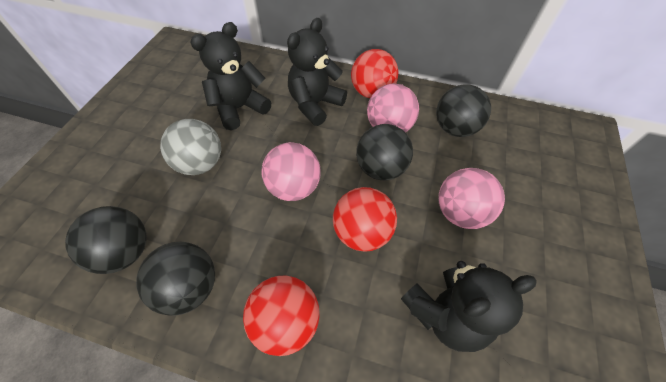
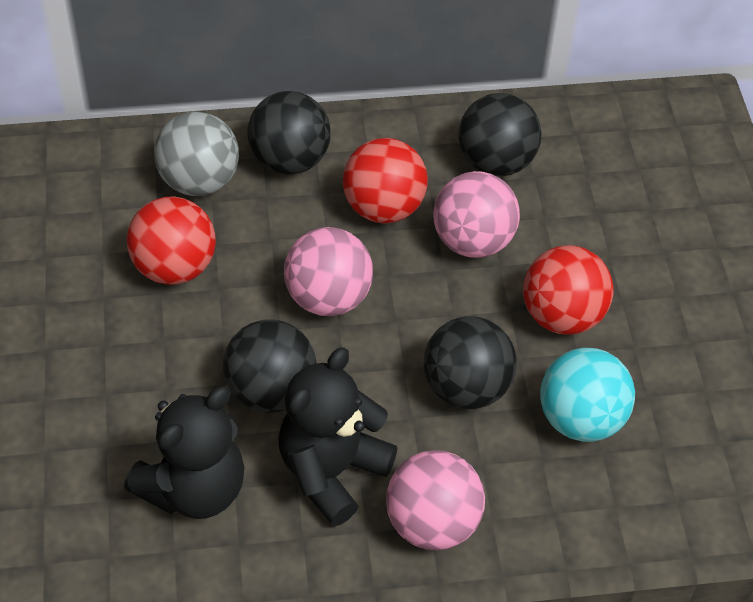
black teddy bear: 3 -> 2
turquoise ball: 0 -> 1

